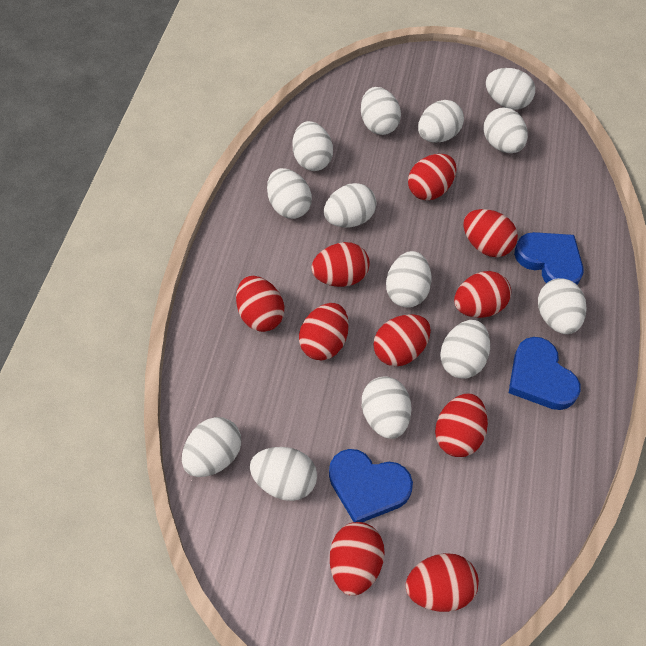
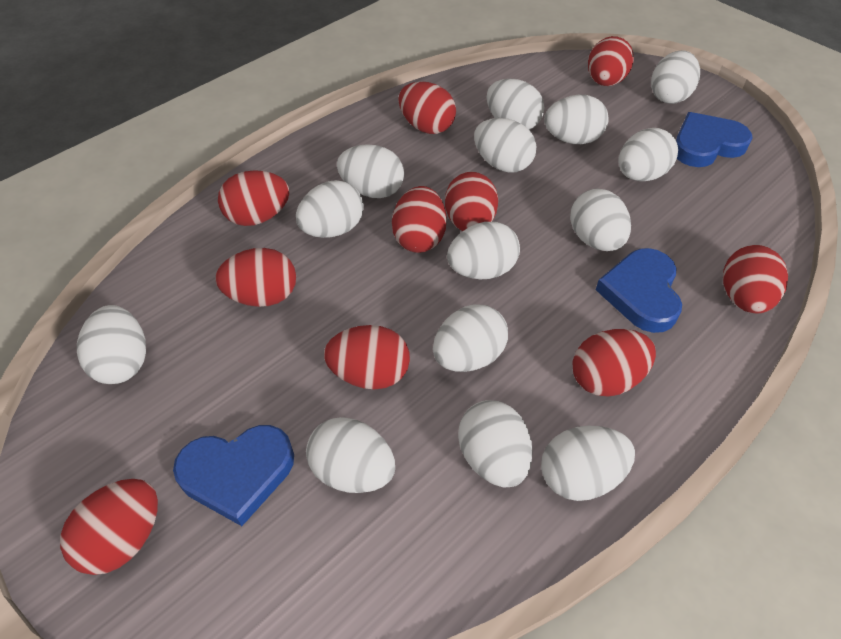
white egg: 13 -> 14

